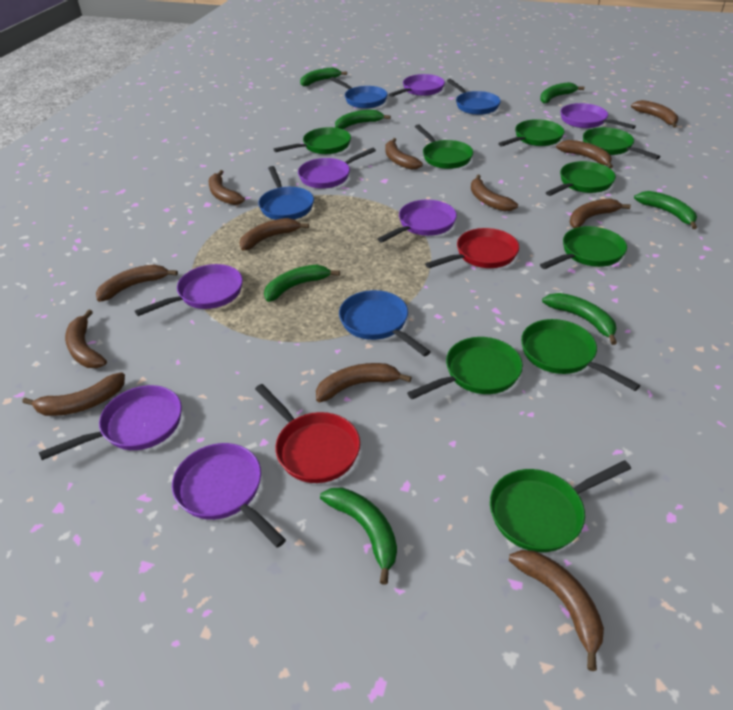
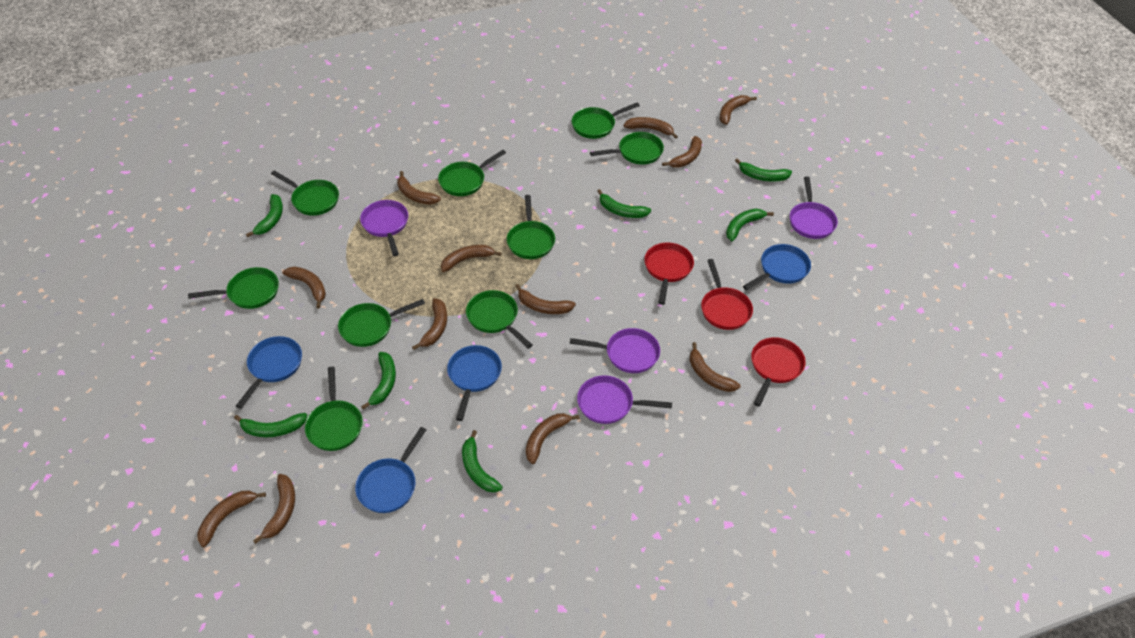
purple pan: 7 -> 4
red pan: 2 -> 3

